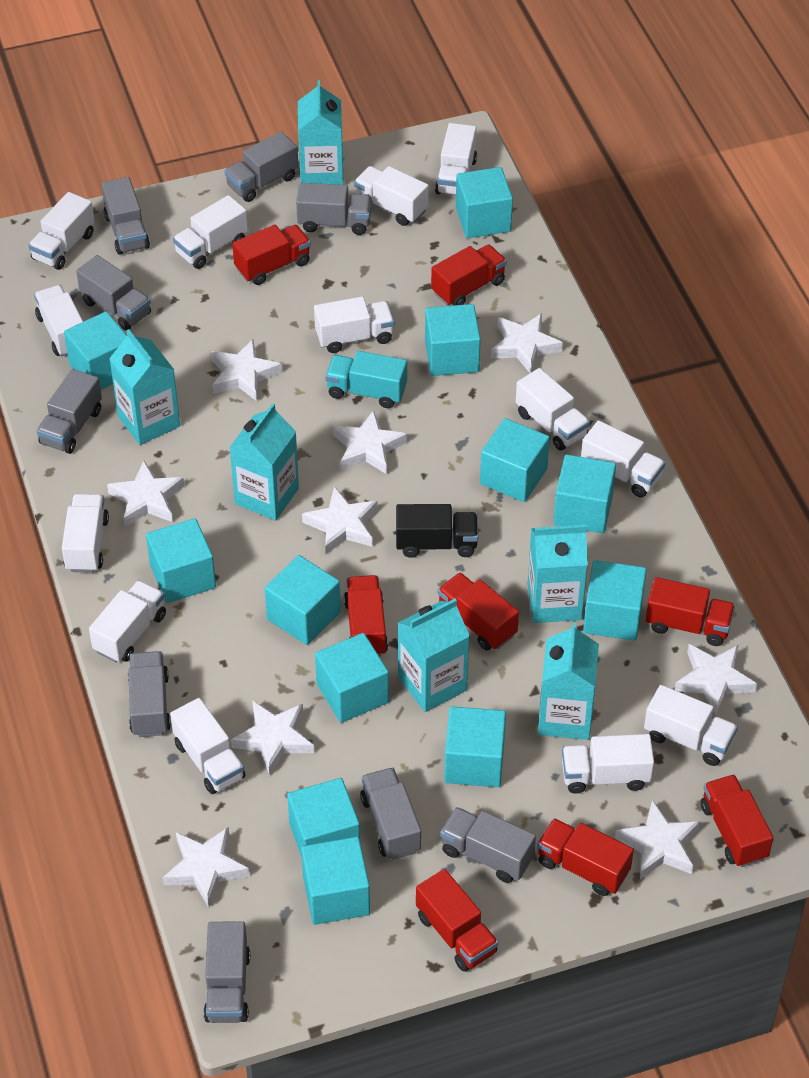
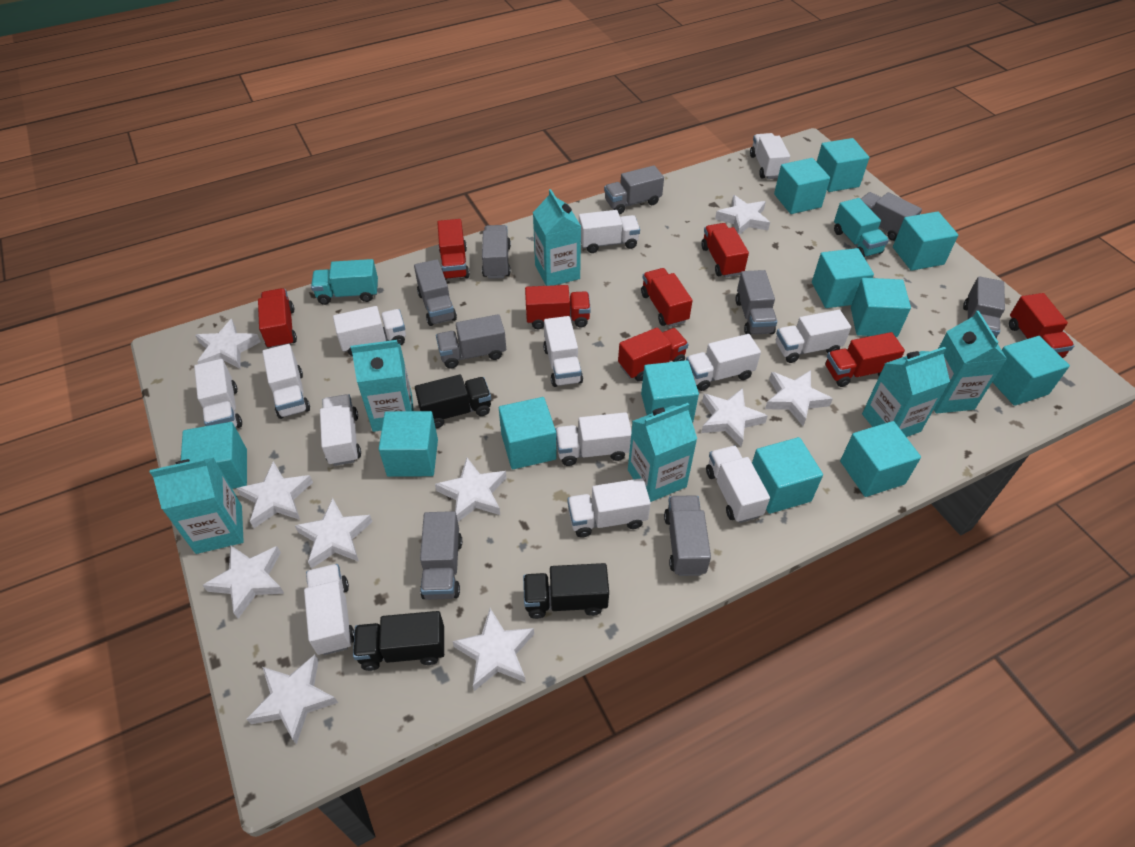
black truck: 1 -> 3
turquoise truck: 1 -> 2
white star: 9 -> 10

